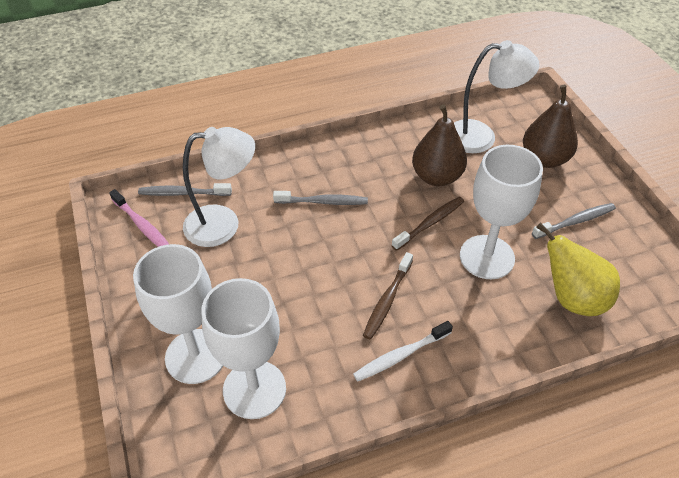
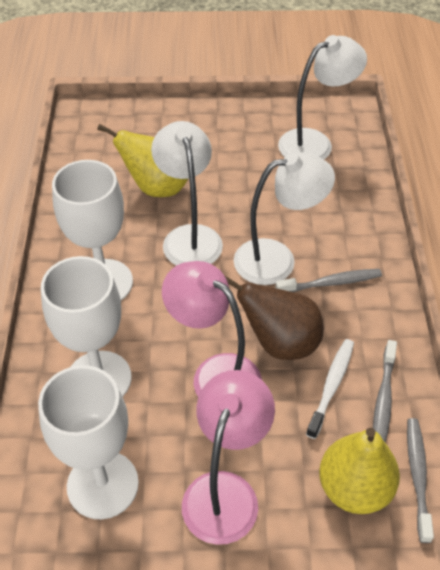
brown pear: 2 -> 1
brown toothbrush: 2 -> 0
pink lamp: 0 -> 2
pink toothbrush: 1 -> 0
white lamp: 2 -> 3
yellow pear: 1 -> 2

